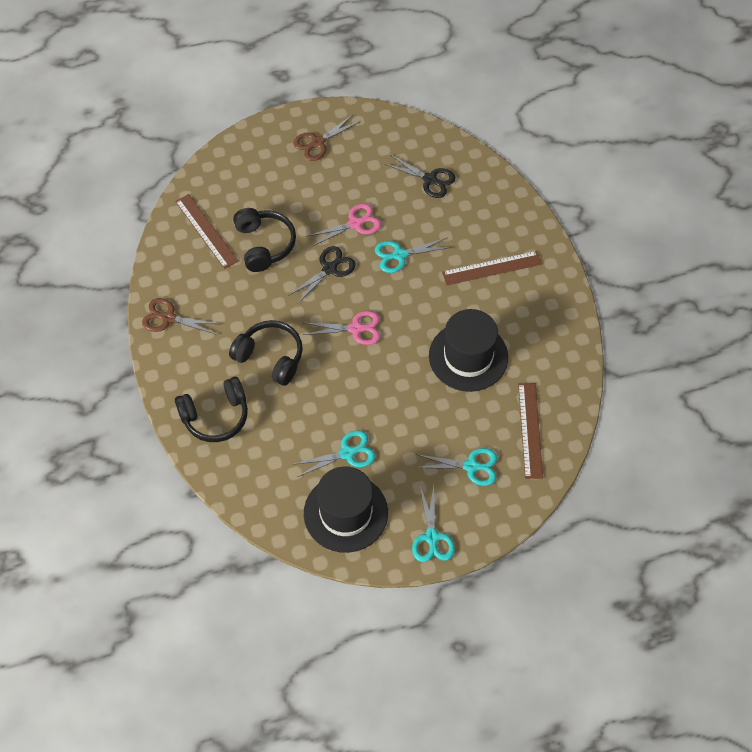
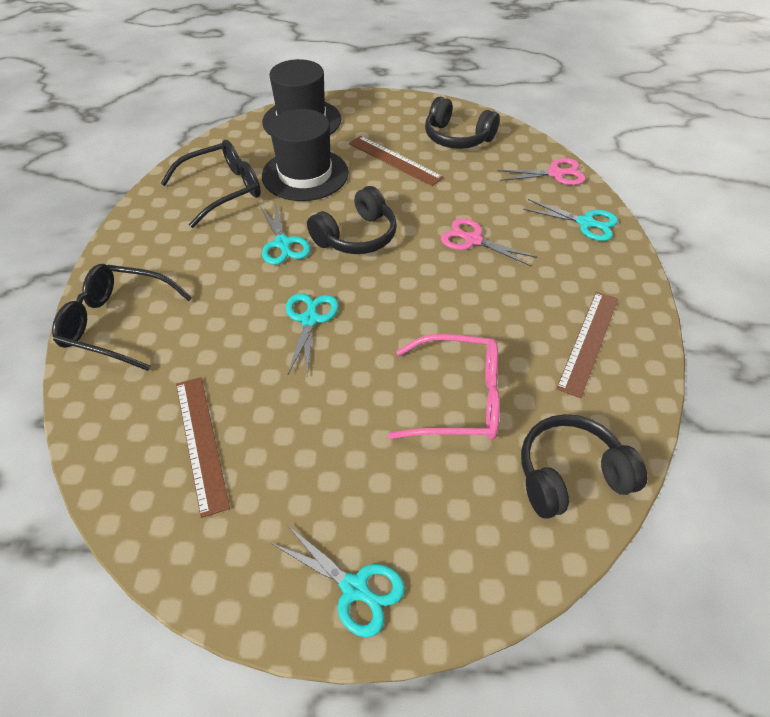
black glasses: 0 -> 2
black scissors: 2 -> 0
brown scissors: 2 -> 0
pink glasses: 0 -> 1

